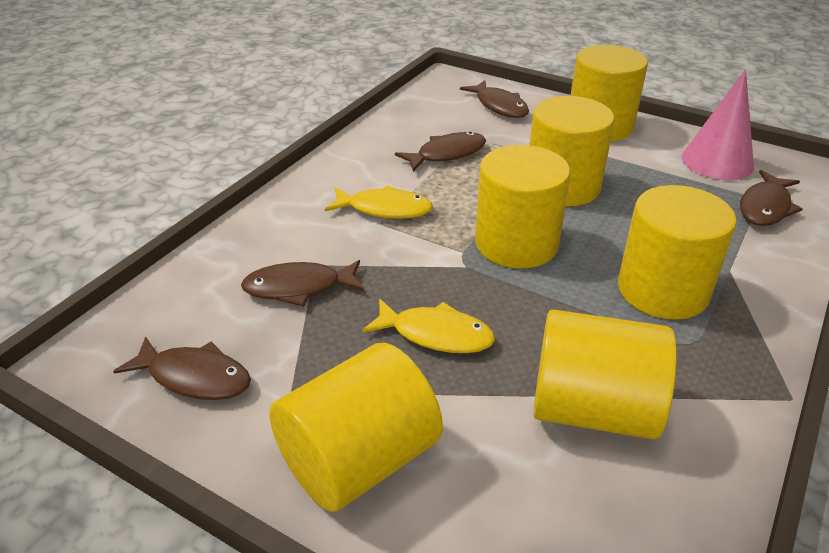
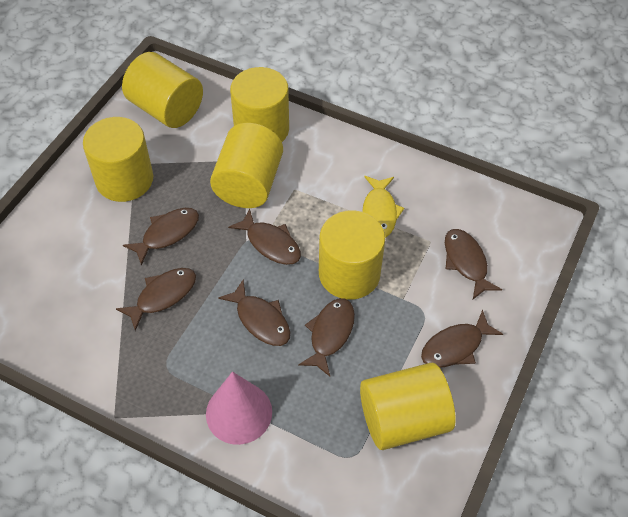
brown fish: 5 -> 7
yellow fish: 2 -> 1

